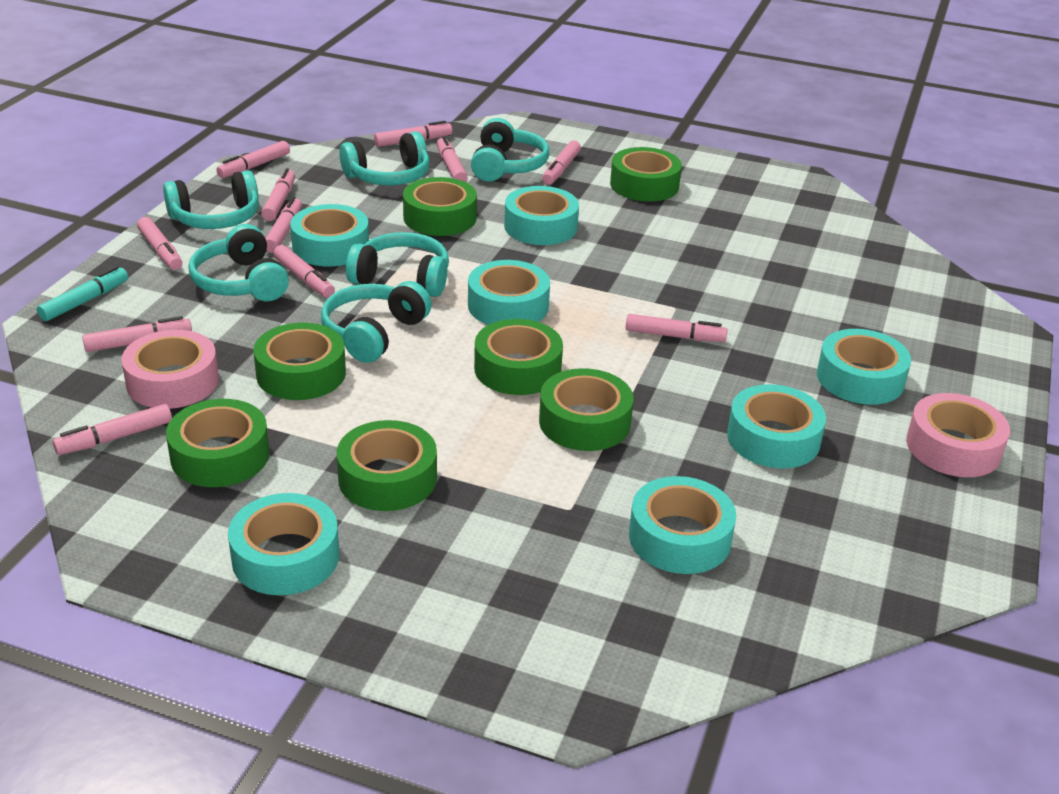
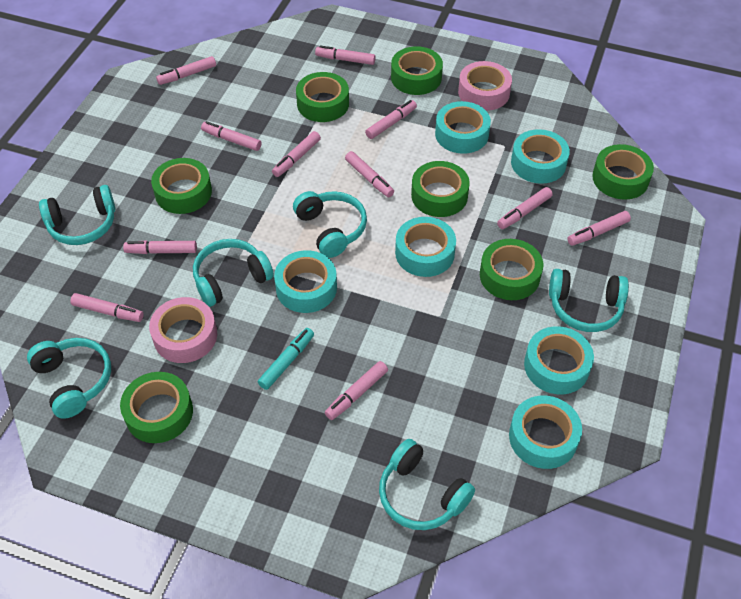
turquoise tape: 7 -> 6

